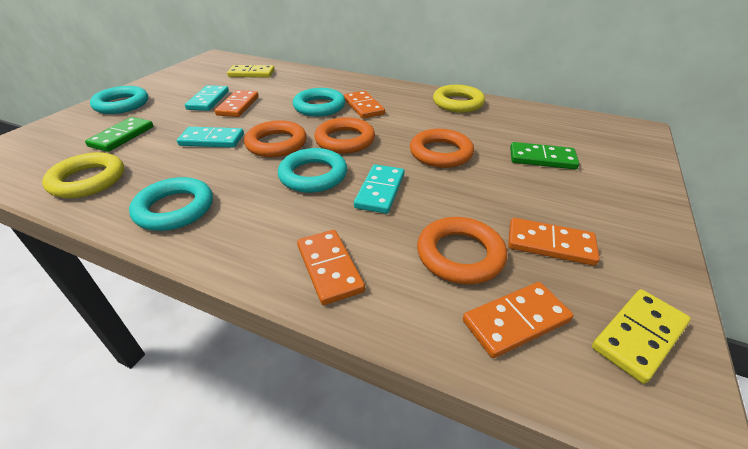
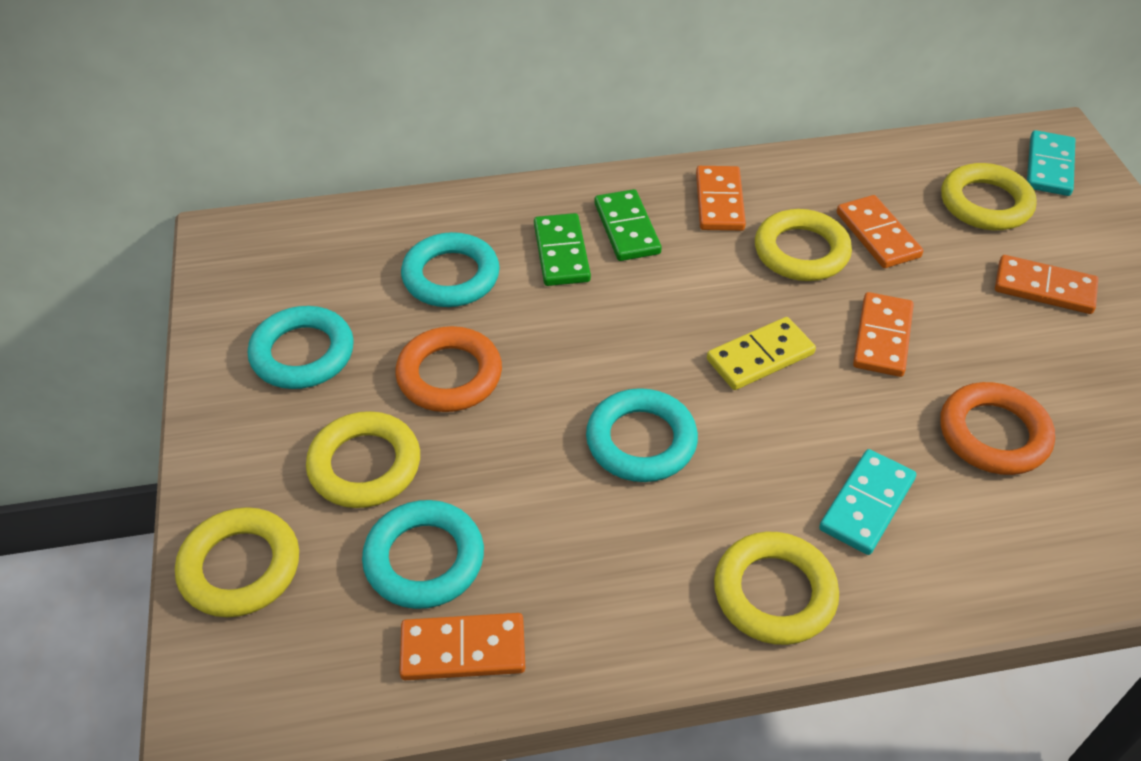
orange ring: 4 -> 2
turquoise domino: 3 -> 2
yellow domino: 2 -> 1
yellow ring: 2 -> 5

